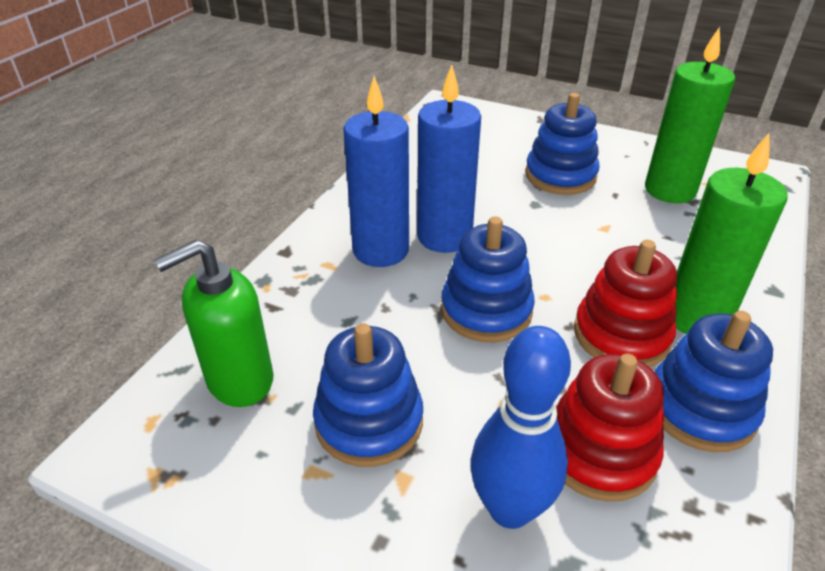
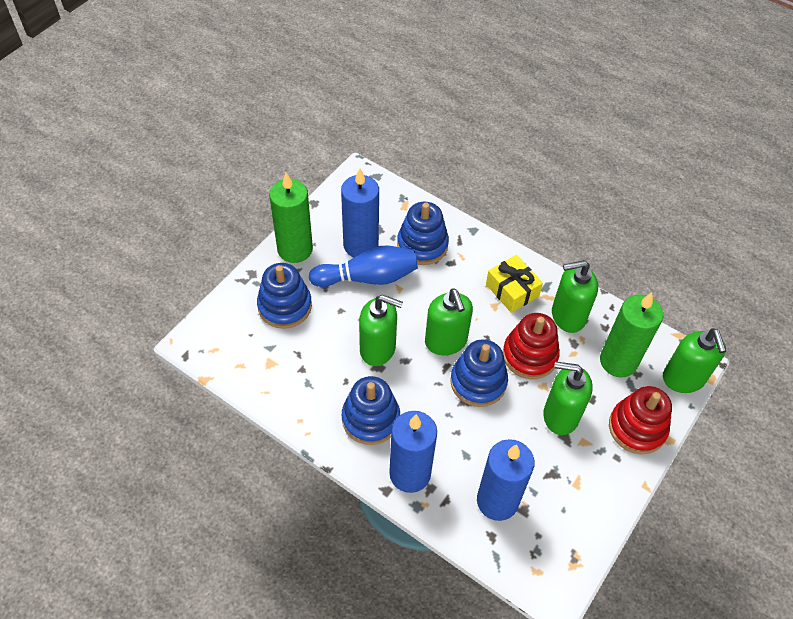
blue candle: 2 -> 3
green soap dispenser: 1 -> 5
yellow gift: 0 -> 1

